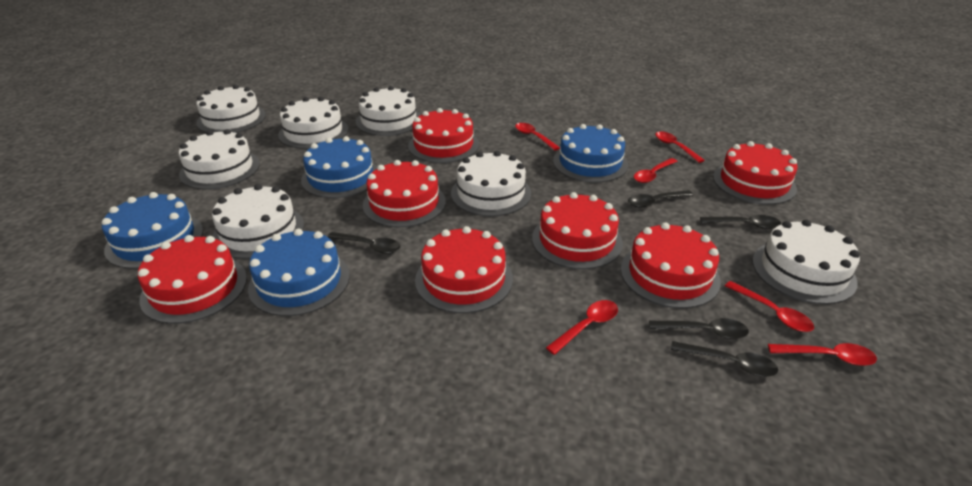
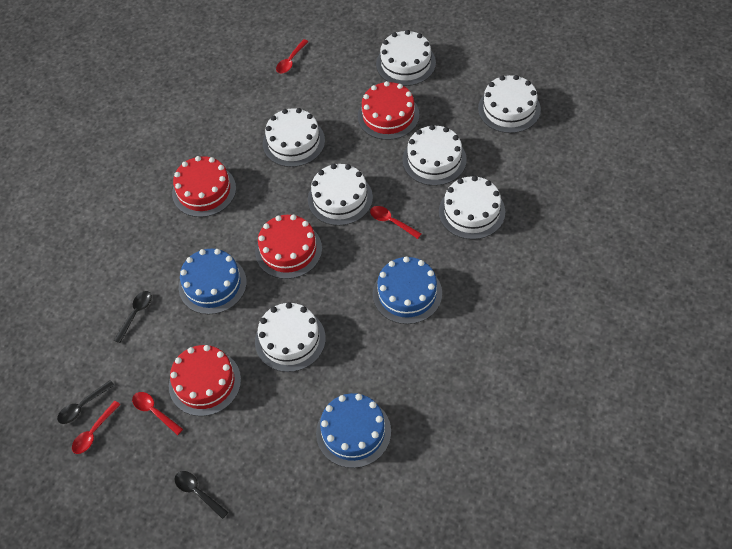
black spoon: 5 -> 3
blue cake: 4 -> 3
red cake: 7 -> 4
red spoon: 6 -> 4

